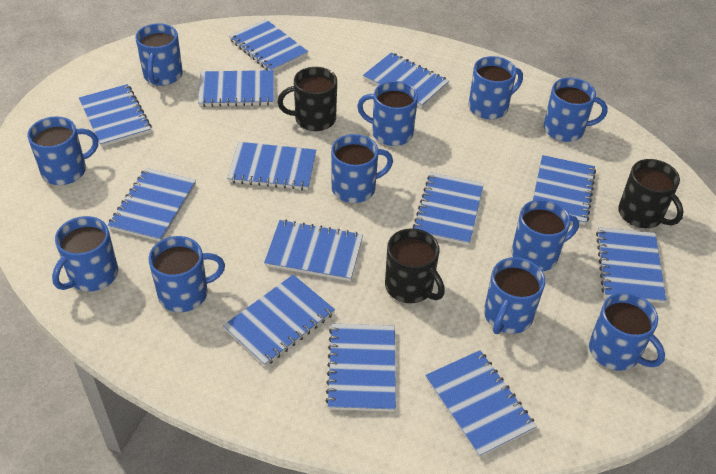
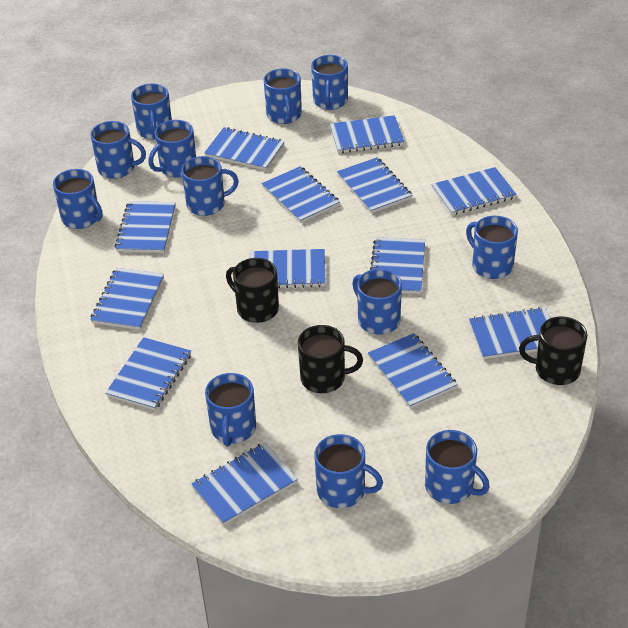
blue mug: 11 -> 12

